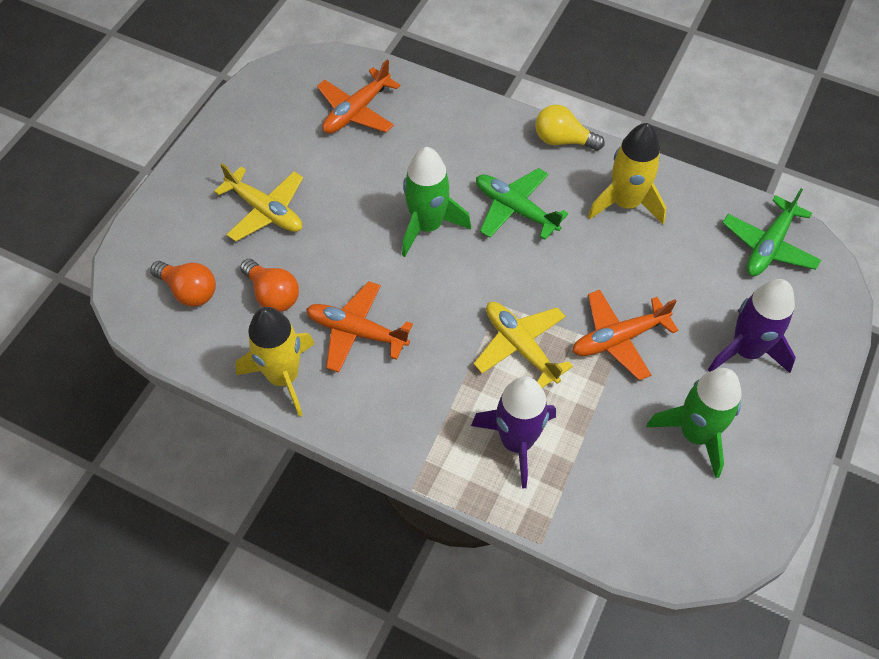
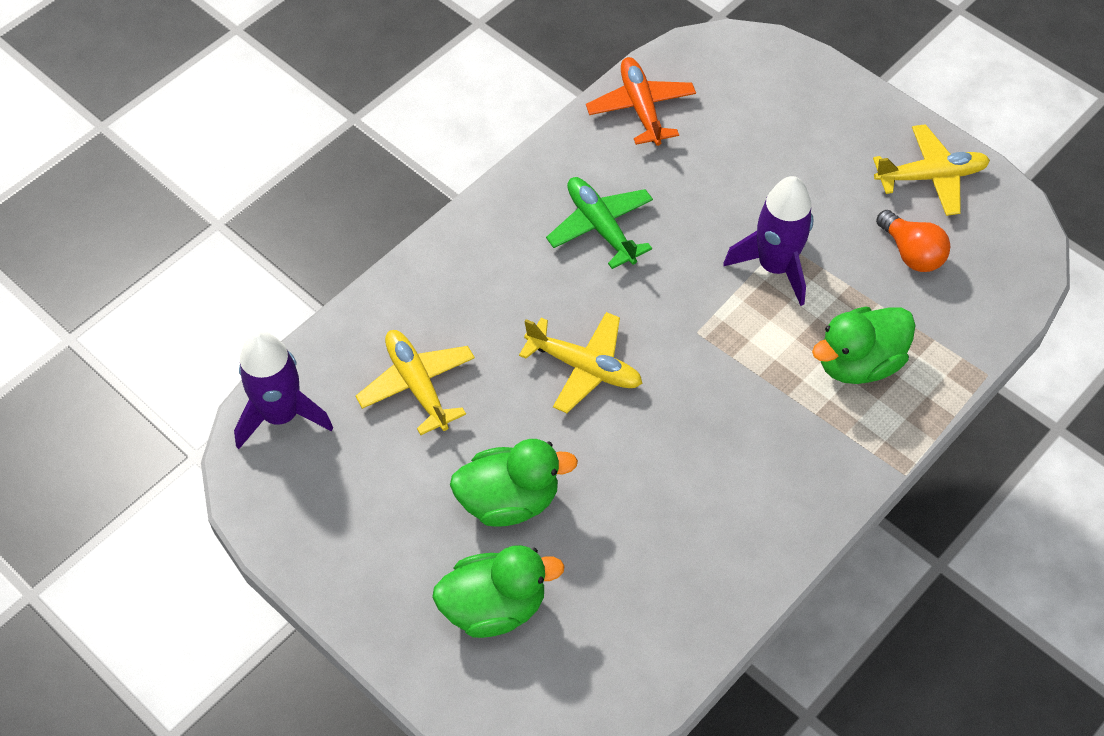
green duck: 0 -> 3
green plane: 2 -> 1
green rocket: 2 -> 0
orange light bulb: 2 -> 1
orange plane: 3 -> 1
yellow light bulb: 1 -> 0
yellow plane: 2 -> 3
yellow rocket: 2 -> 0

